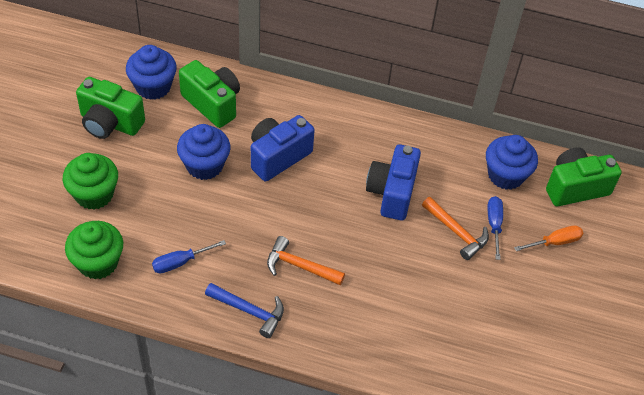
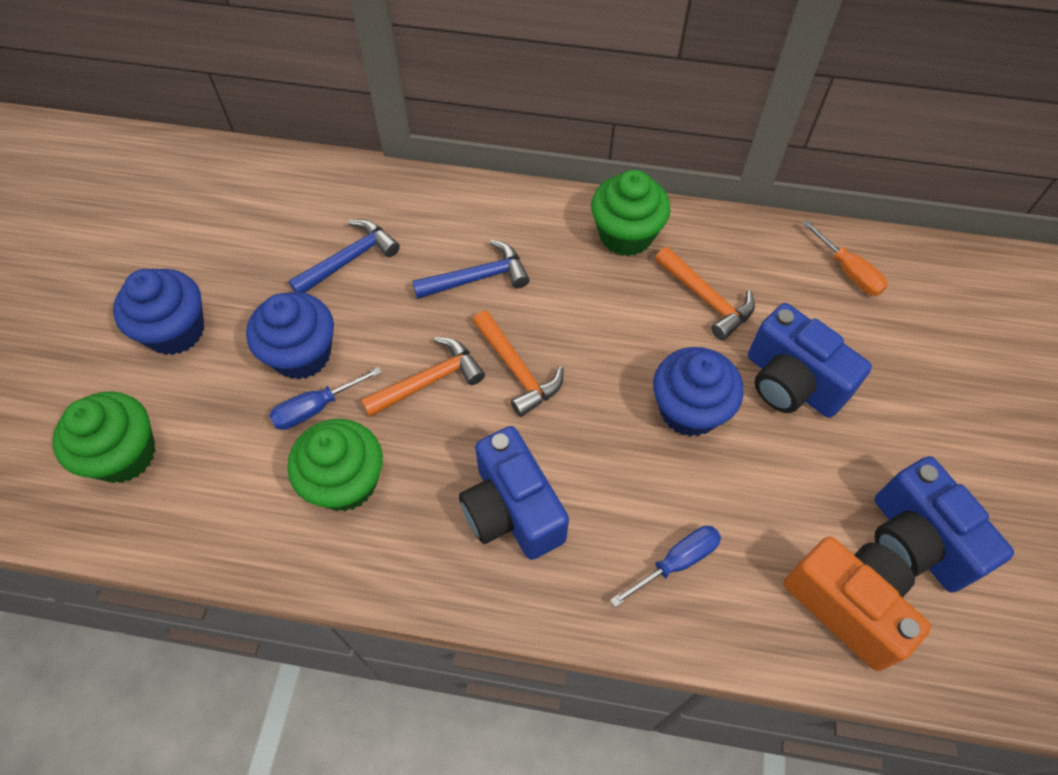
blue camera: 2 -> 3
blue hammer: 1 -> 2
green camera: 3 -> 0
green cupcake: 2 -> 3
orange camera: 0 -> 1
orange hammer: 2 -> 3

